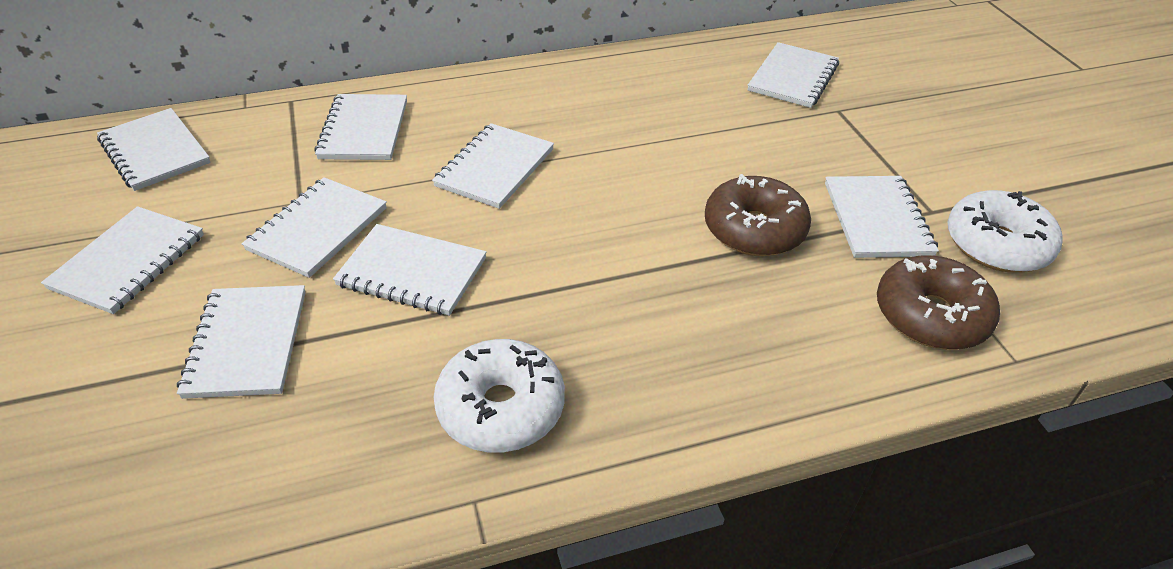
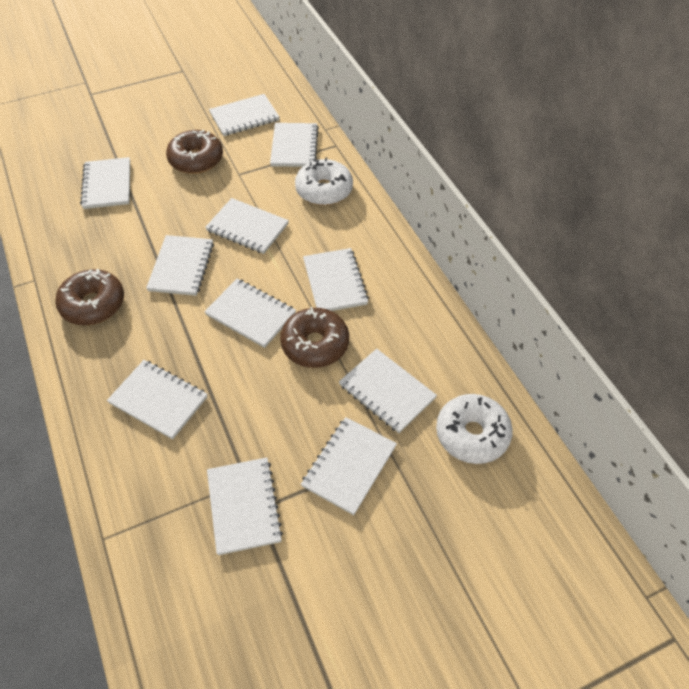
brown donut: 2 -> 3
white notebook: 9 -> 11

